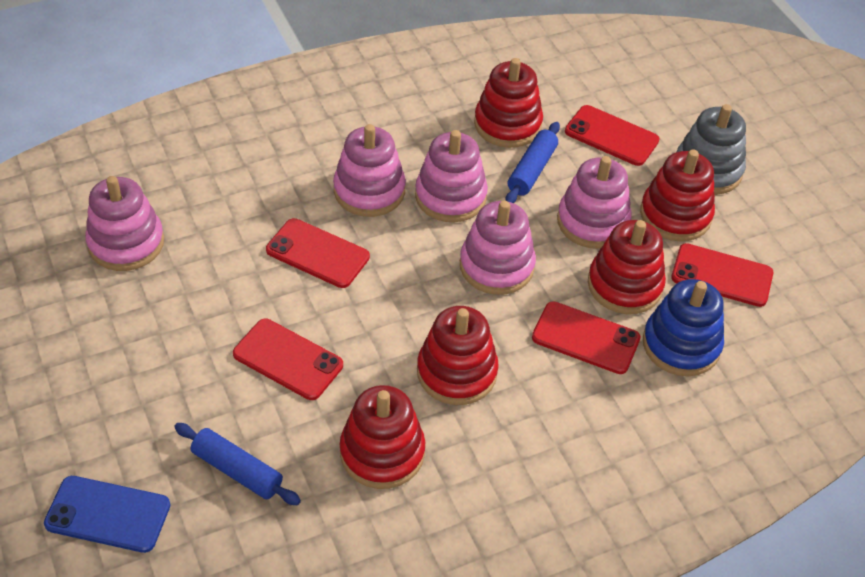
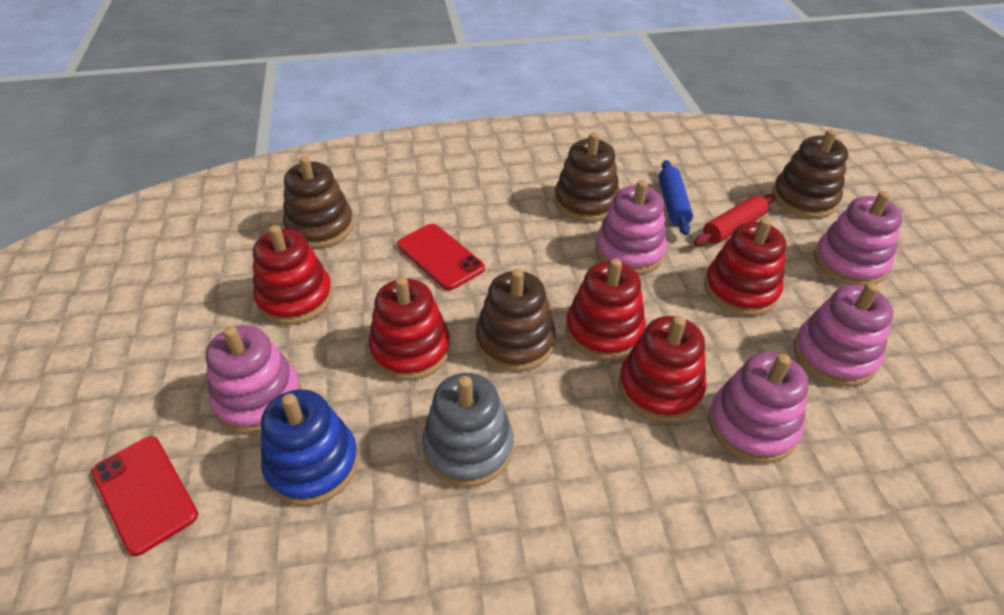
blue phone: 1 -> 0
blue rolling pin: 2 -> 1
brown stacking toy: 0 -> 4
red phone: 5 -> 2
red rolling pin: 0 -> 1

